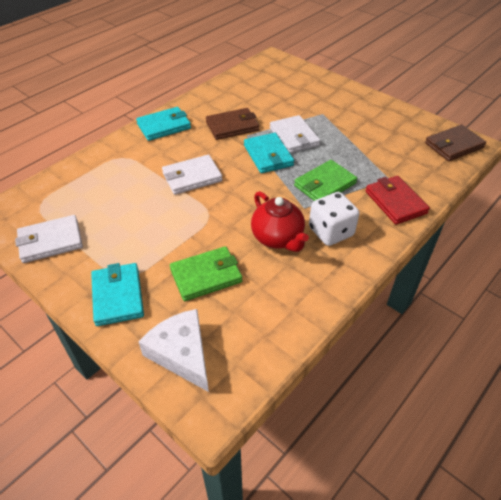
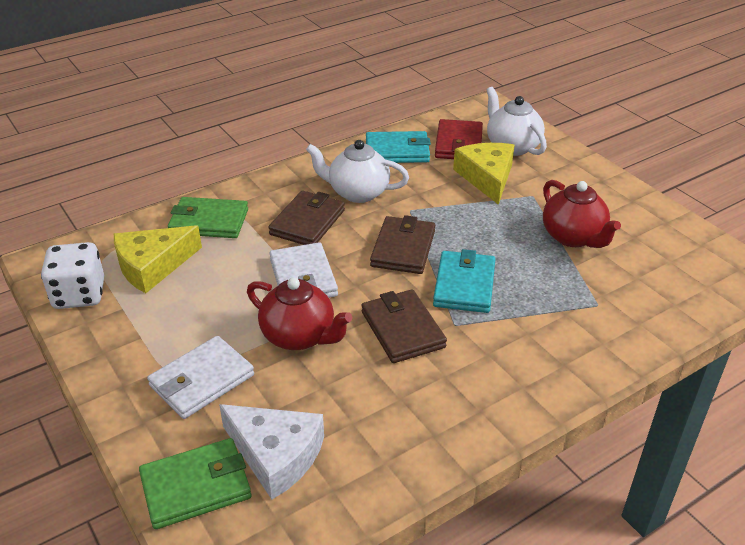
brown wallet: 2 -> 3
red teapot: 1 -> 2
turquoise wallet: 3 -> 2
white teapot: 0 -> 2
white wallet: 3 -> 2
yellow cheese: 0 -> 2

